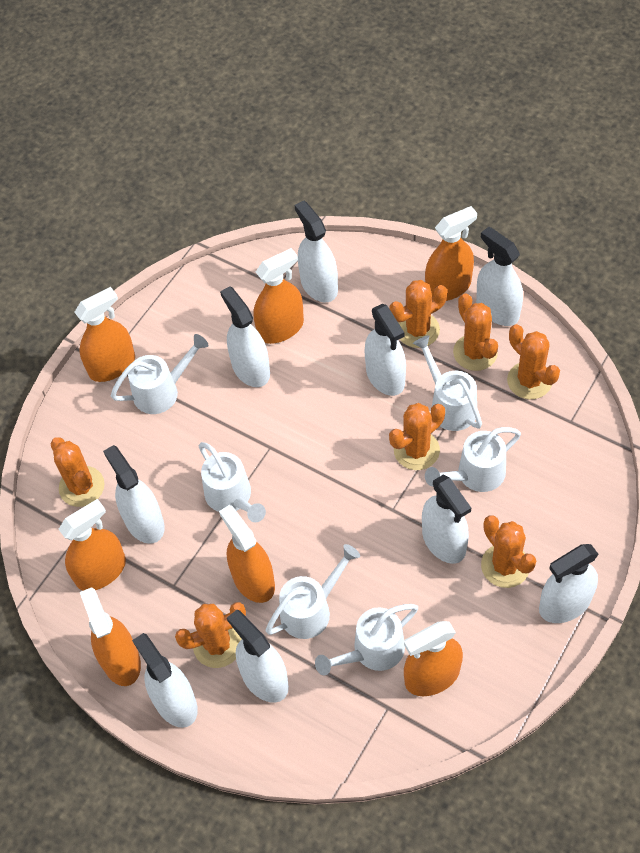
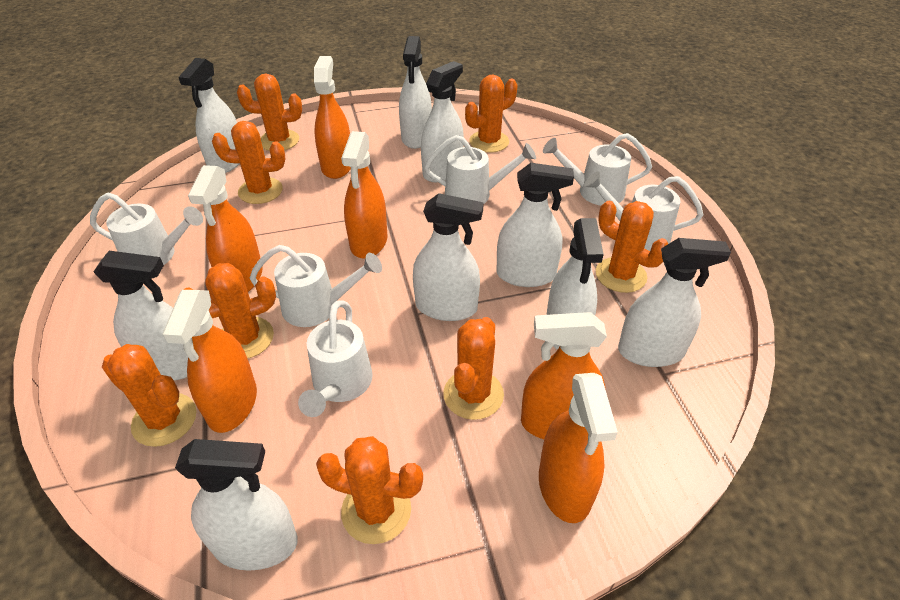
orange cactus: 7 -> 8
orange spray bottle: 7 -> 6

